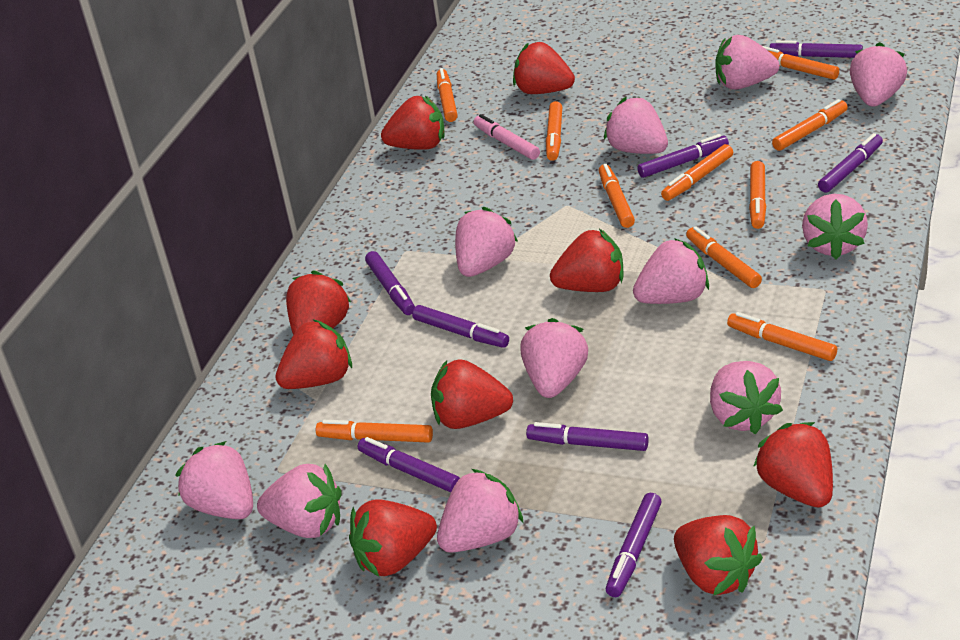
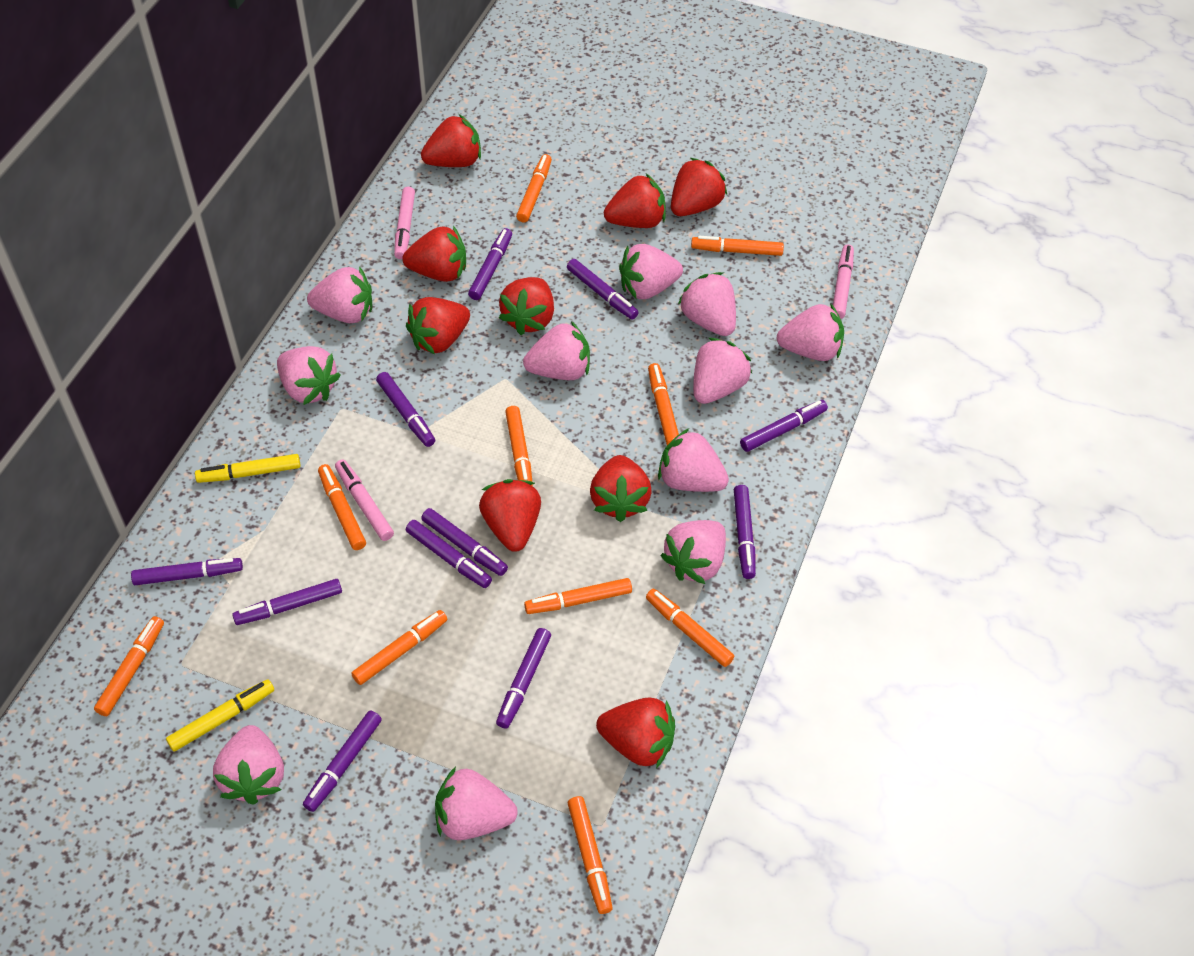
pink marker: 1 -> 3
purple marker: 8 -> 11
yellow marker: 0 -> 2

